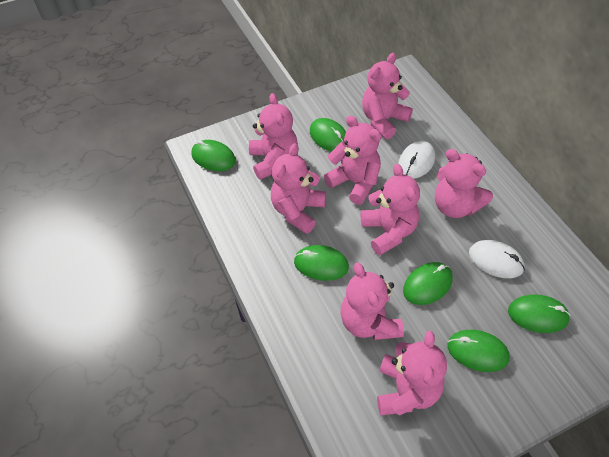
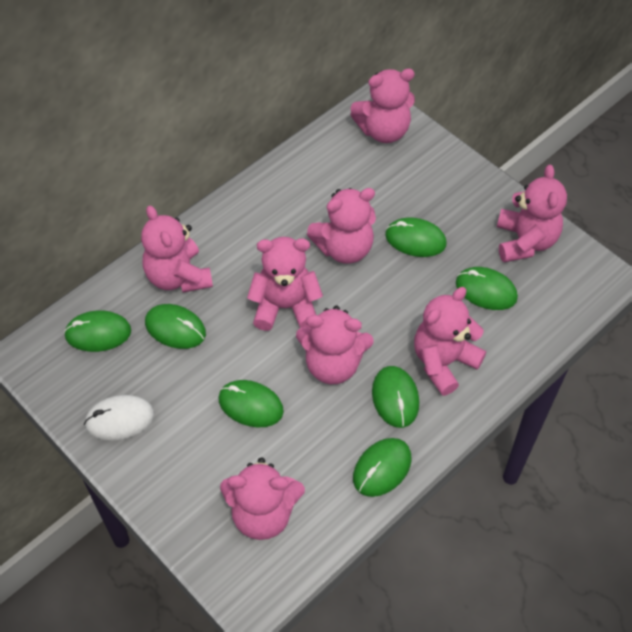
green mouse: 6 -> 7
white mouse: 2 -> 1

